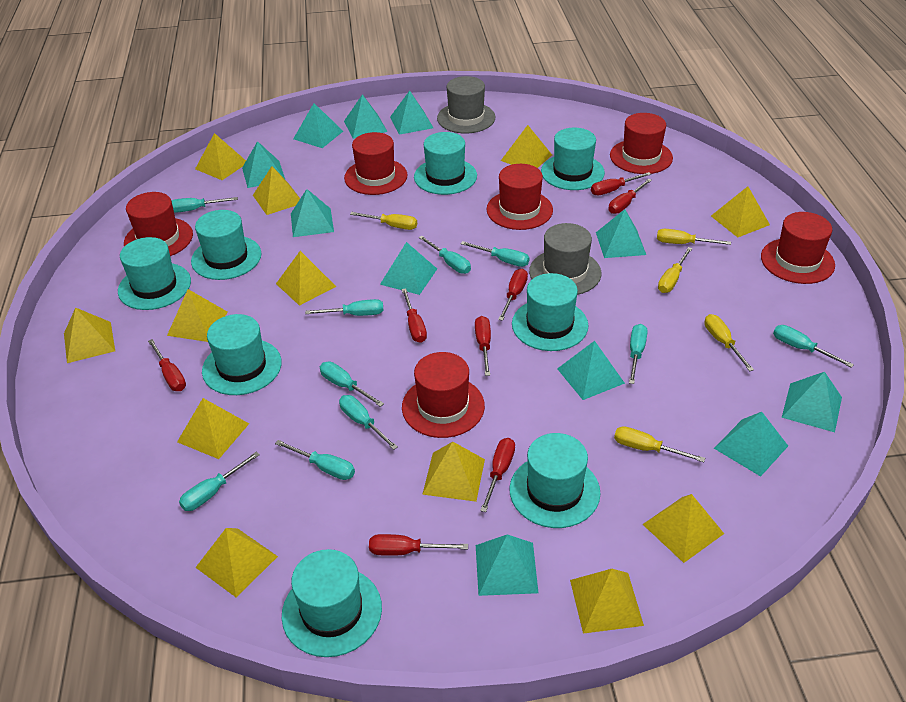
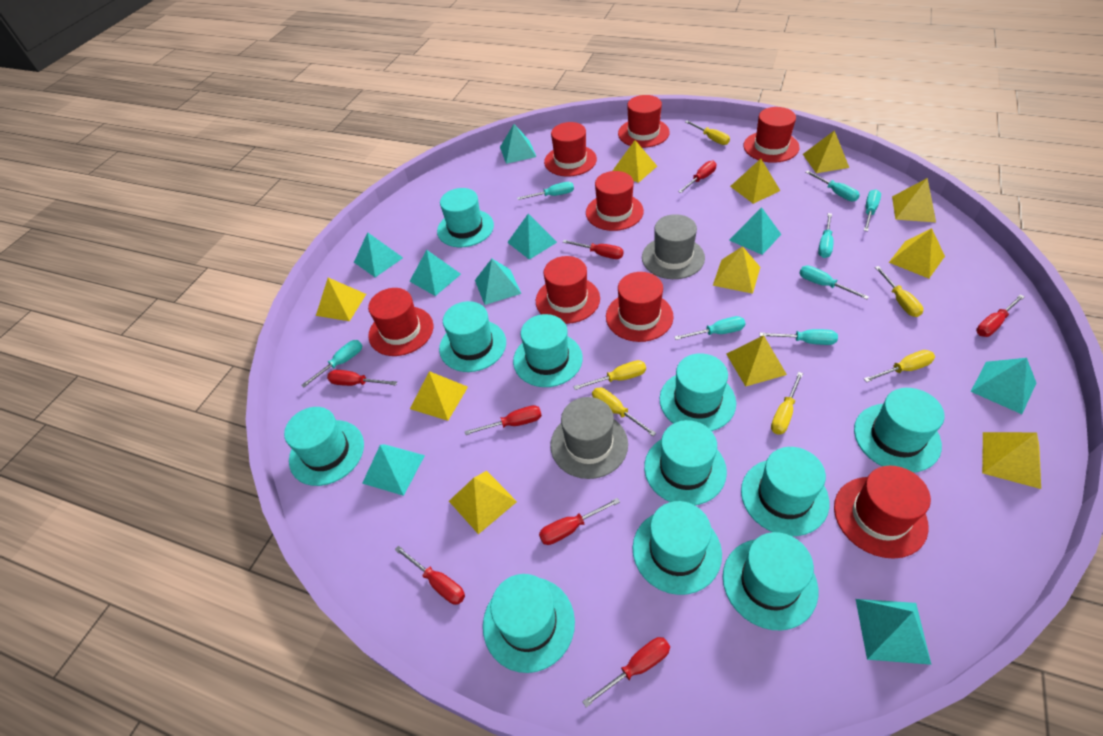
red hat: 6 -> 8
turquoise hat: 8 -> 11
turquoise pyramid: 11 -> 9
turquoise screwdriver: 10 -> 8
yellow pyramid: 12 -> 11
yellow screwdriver: 5 -> 6

